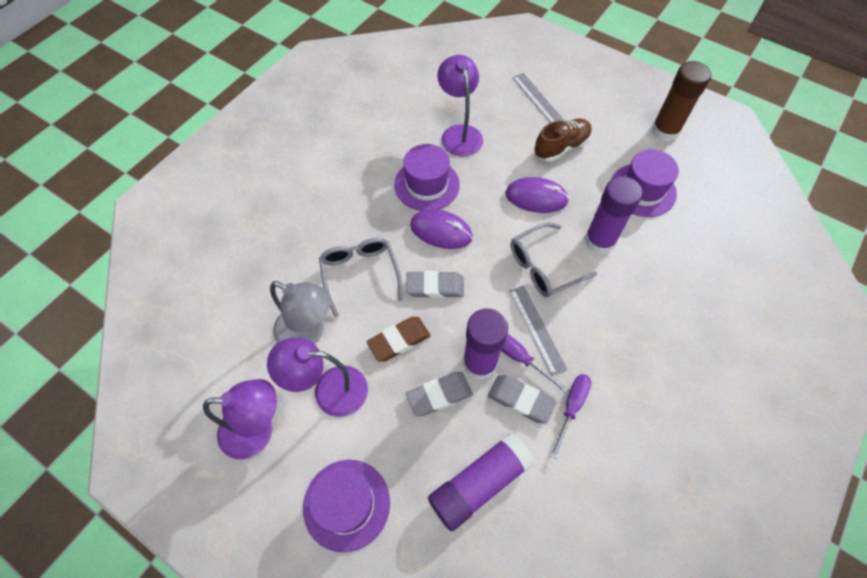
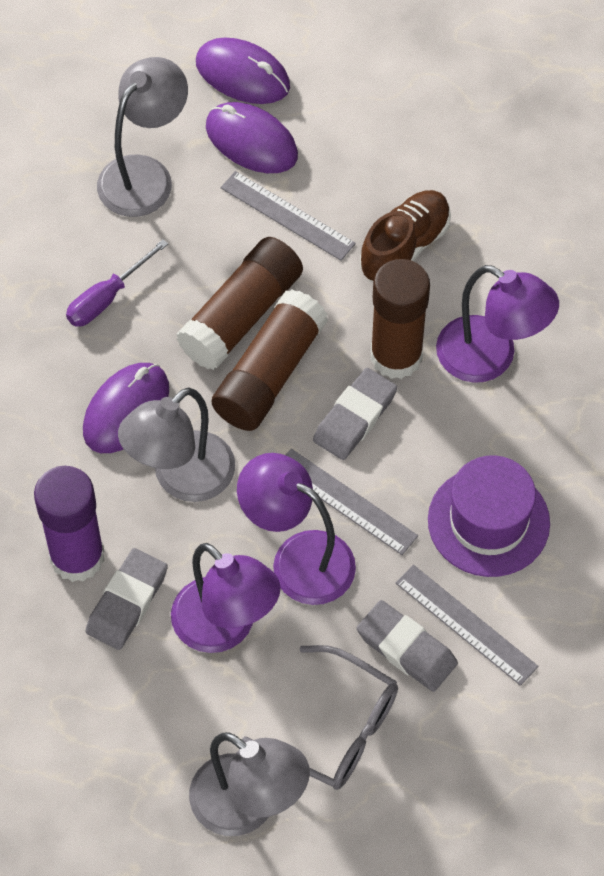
brown eraser: 1 -> 0
brown glue stick: 1 -> 3
grey glasses: 2 -> 1
grey lamp: 1 -> 3
grey ruler: 2 -> 3
purple glue stick: 3 -> 1
purple hat: 3 -> 1
purple mouse: 2 -> 3
purple screwdriver: 2 -> 1

